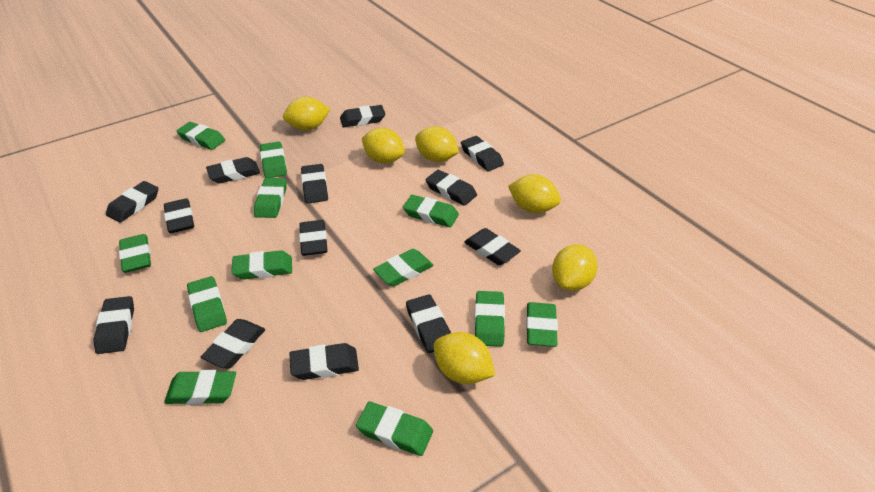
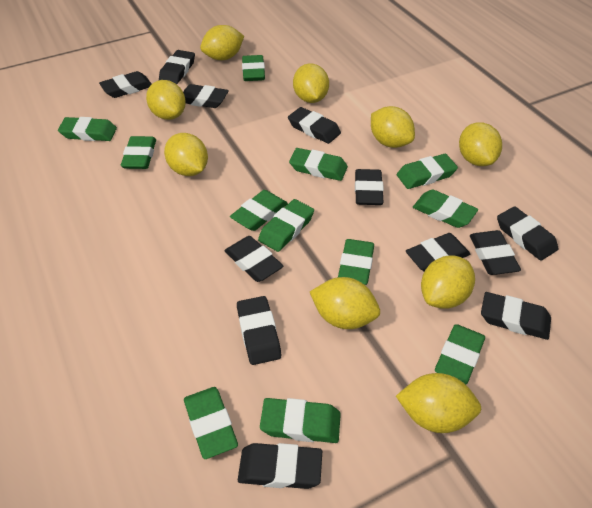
black eraser: 13 -> 12
yellow lemon: 6 -> 9

